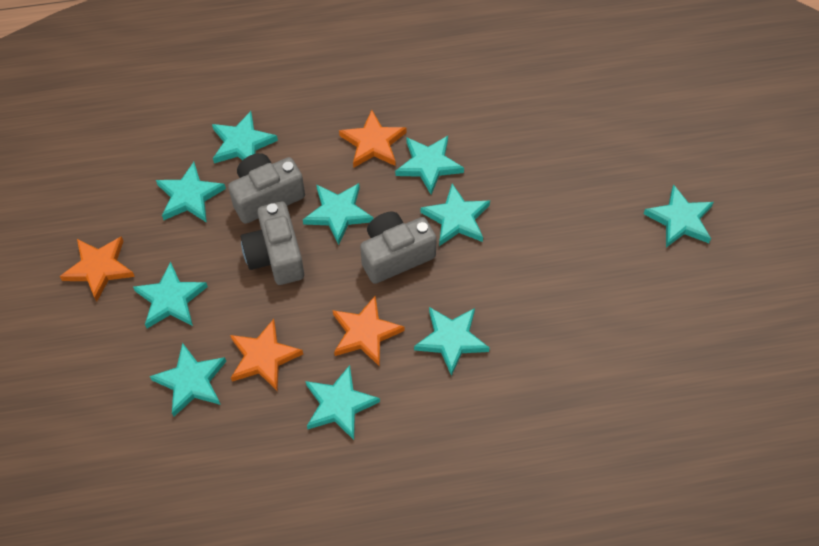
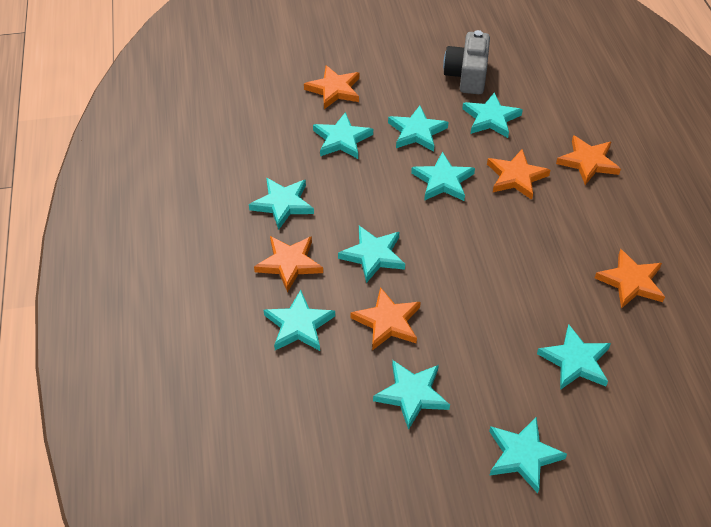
grey camera: 3 -> 1
orange star: 4 -> 6

